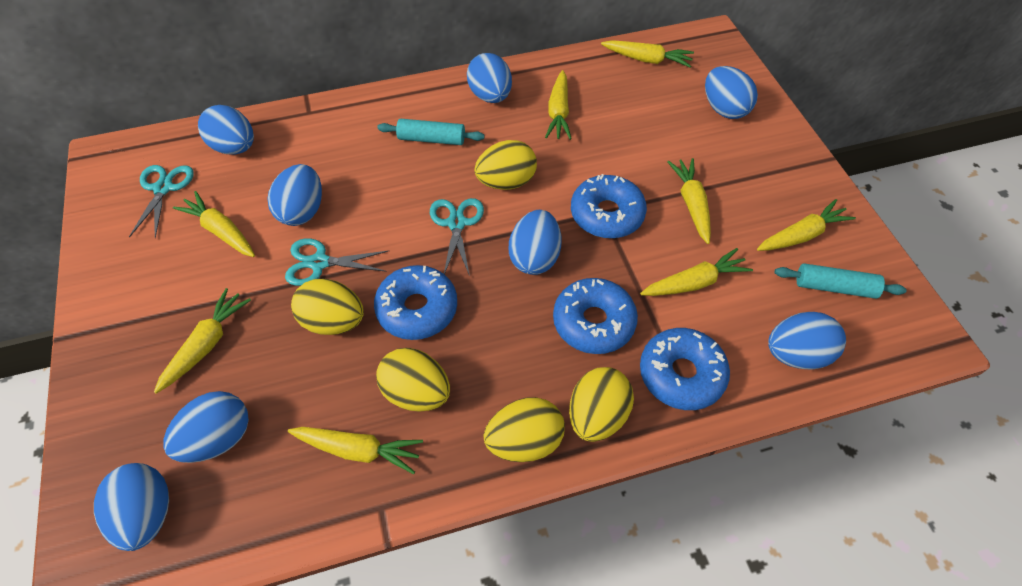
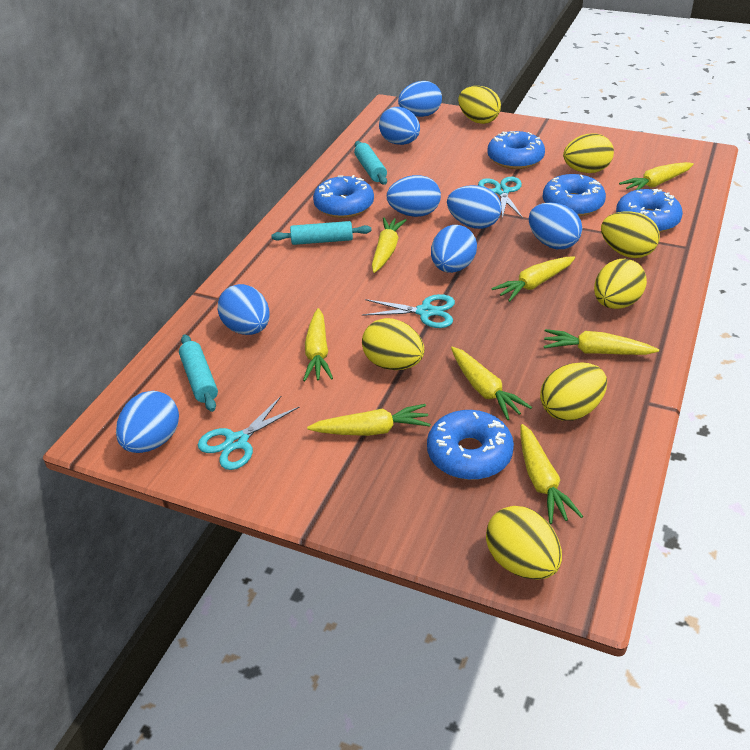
blue donut: 4 -> 5
turquoise rolling pin: 2 -> 3
yellow egg: 5 -> 7

